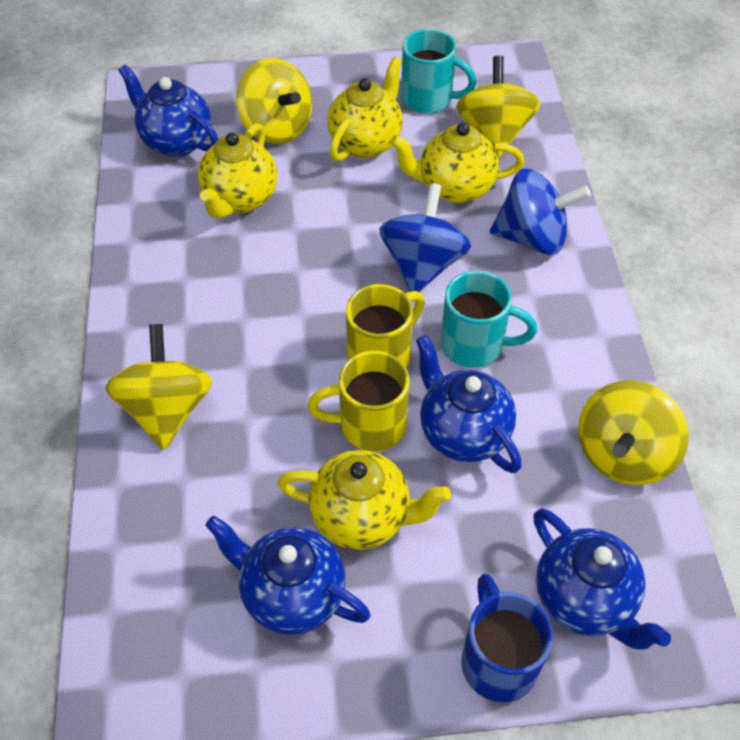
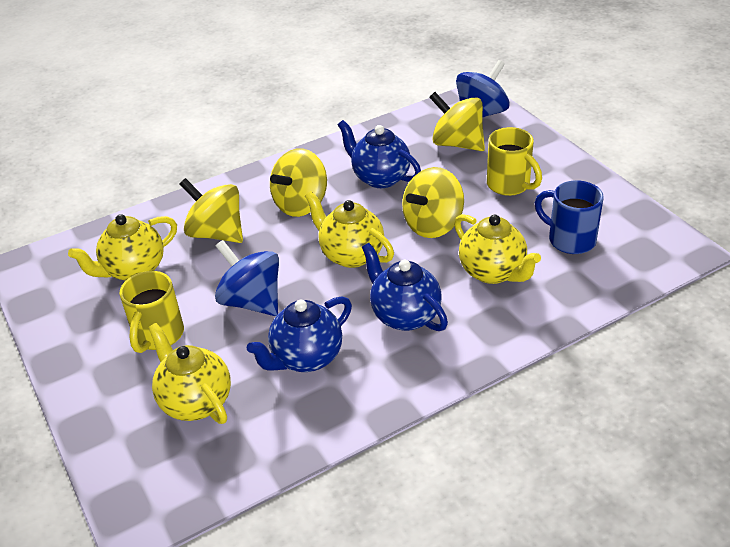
blue teapot: 4 -> 3
turquoise mug: 2 -> 0

